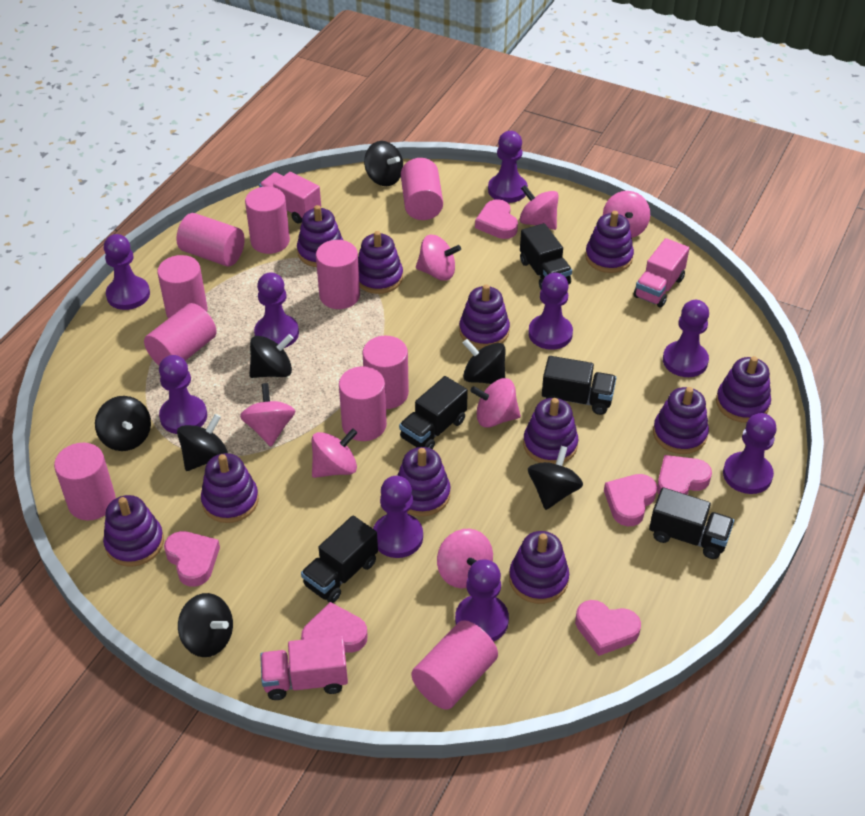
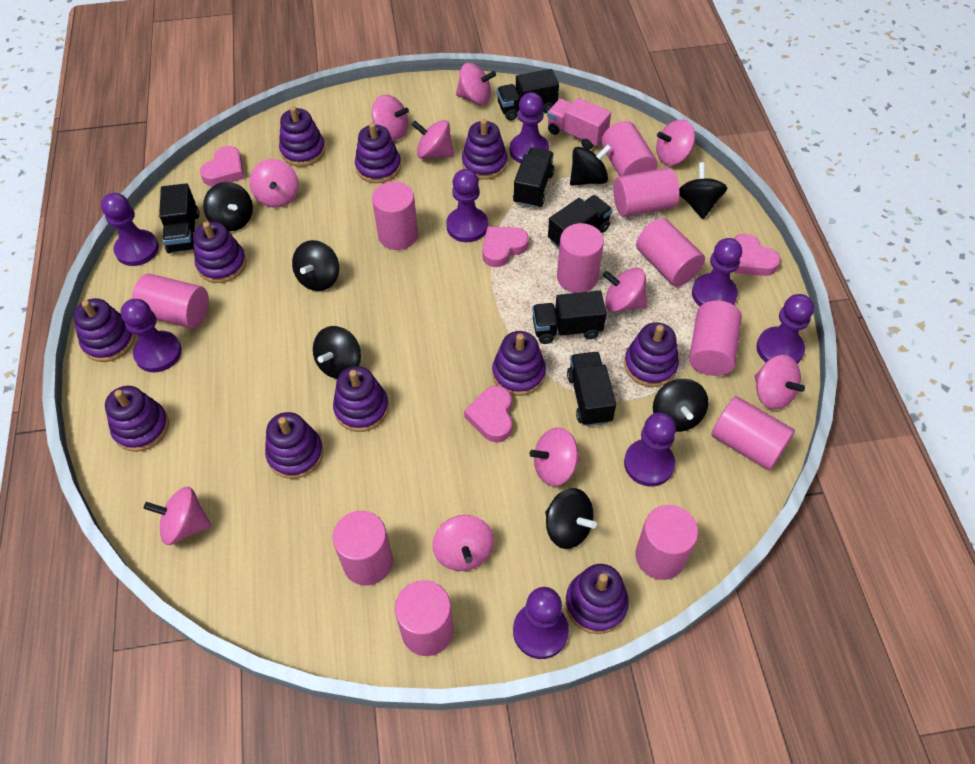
black truck: 5 -> 6
pink cylinder: 10 -> 11
pink heart: 6 -> 4
pink spinning top: 7 -> 10
pink truck: 3 -> 1
purple pawn: 9 -> 8

